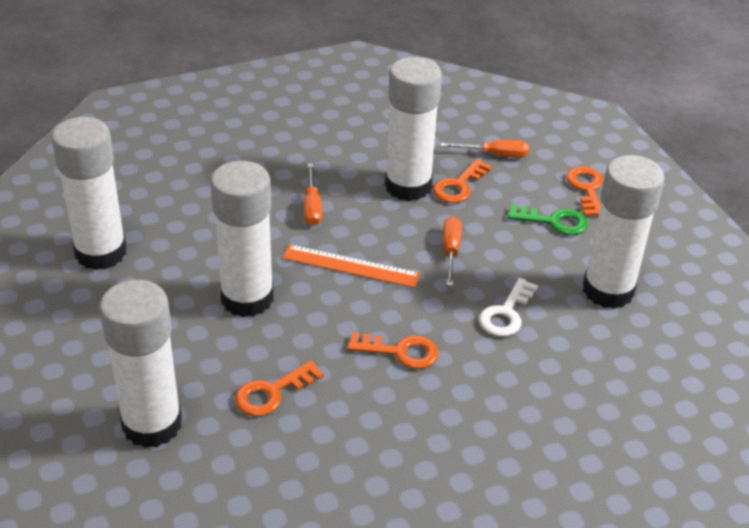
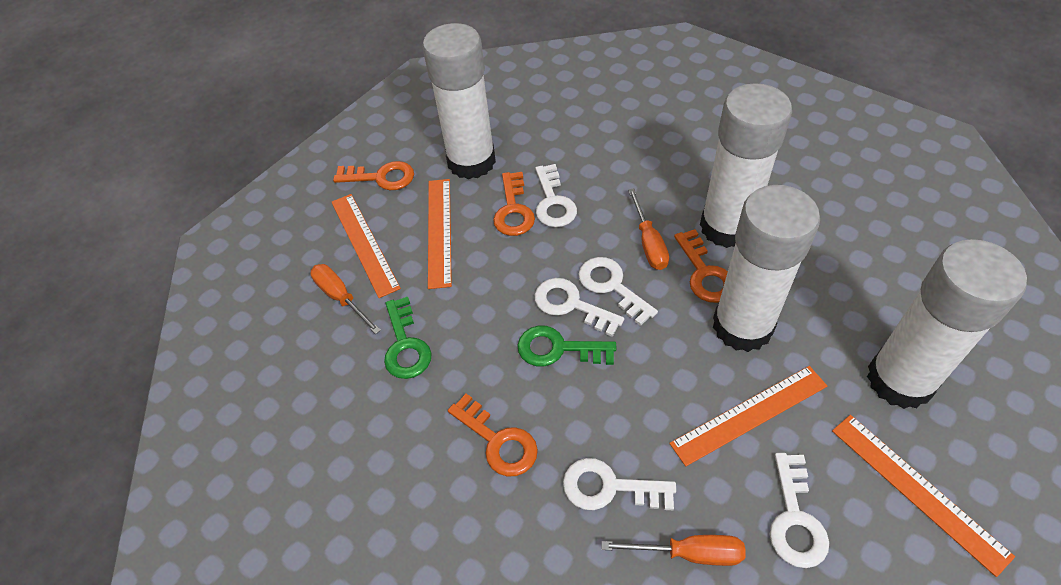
green key: 1 -> 2
orange ruler: 1 -> 4
white glue stick: 5 -> 4
white key: 1 -> 5

